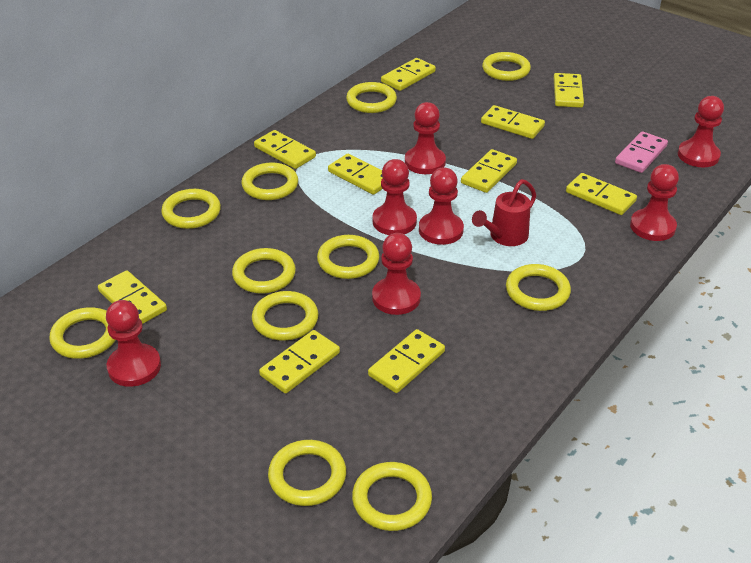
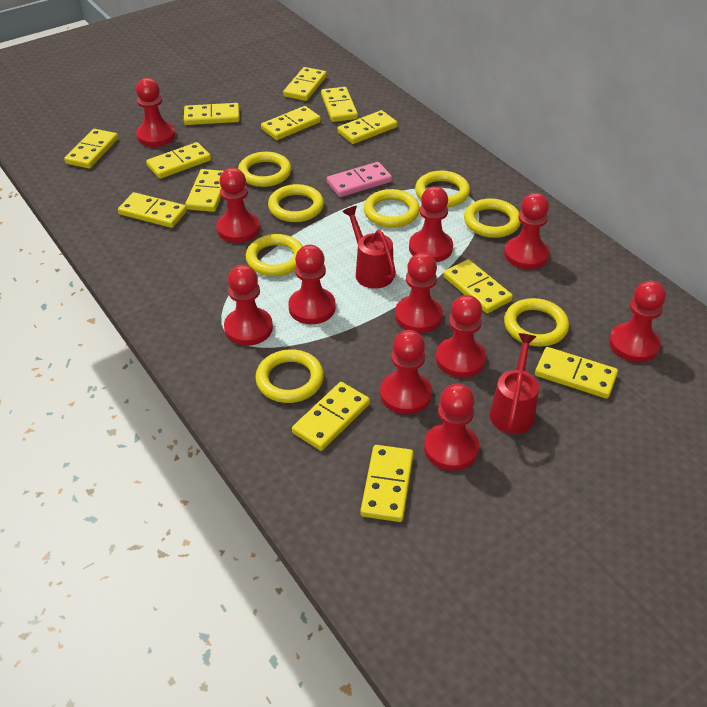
red pawn: 7 -> 11
red watering can: 1 -> 2
yellow domino: 10 -> 13
yellow ring: 11 -> 8

